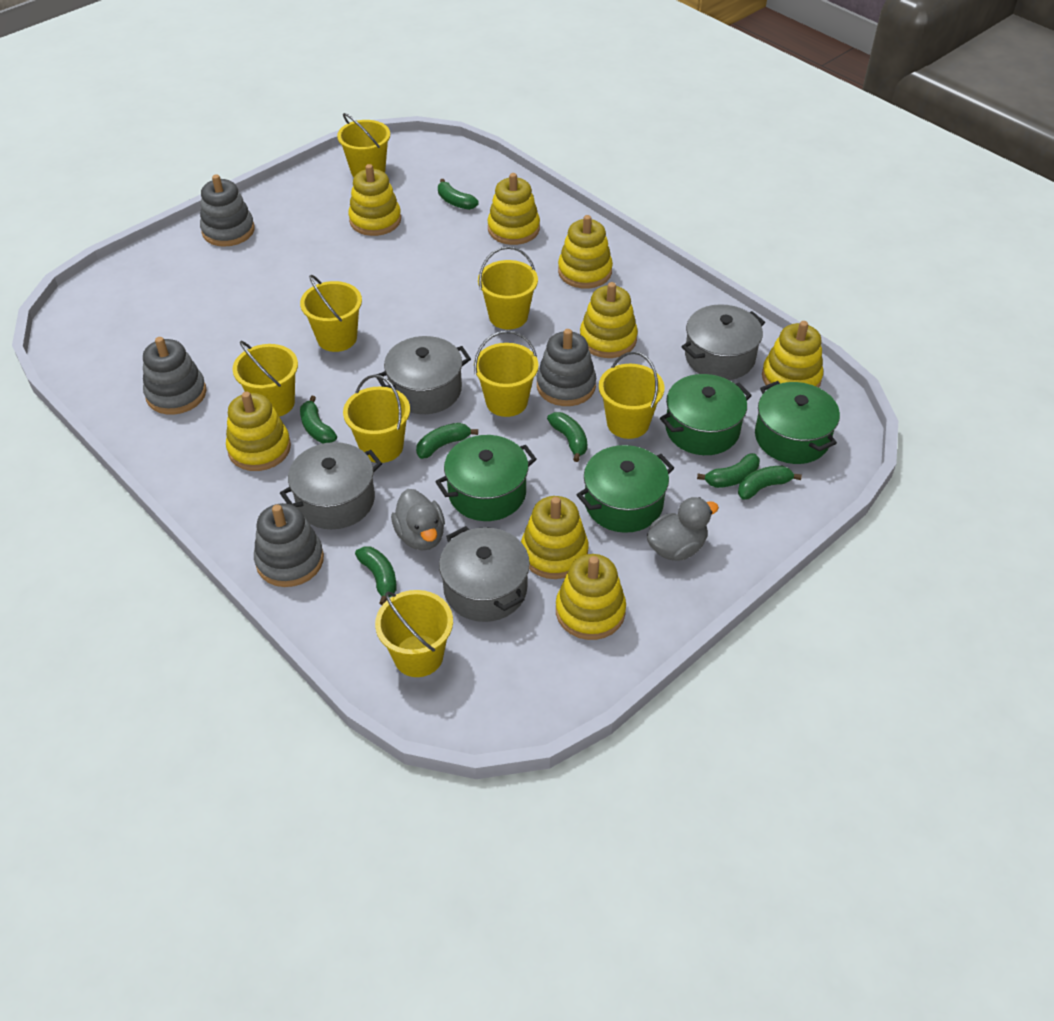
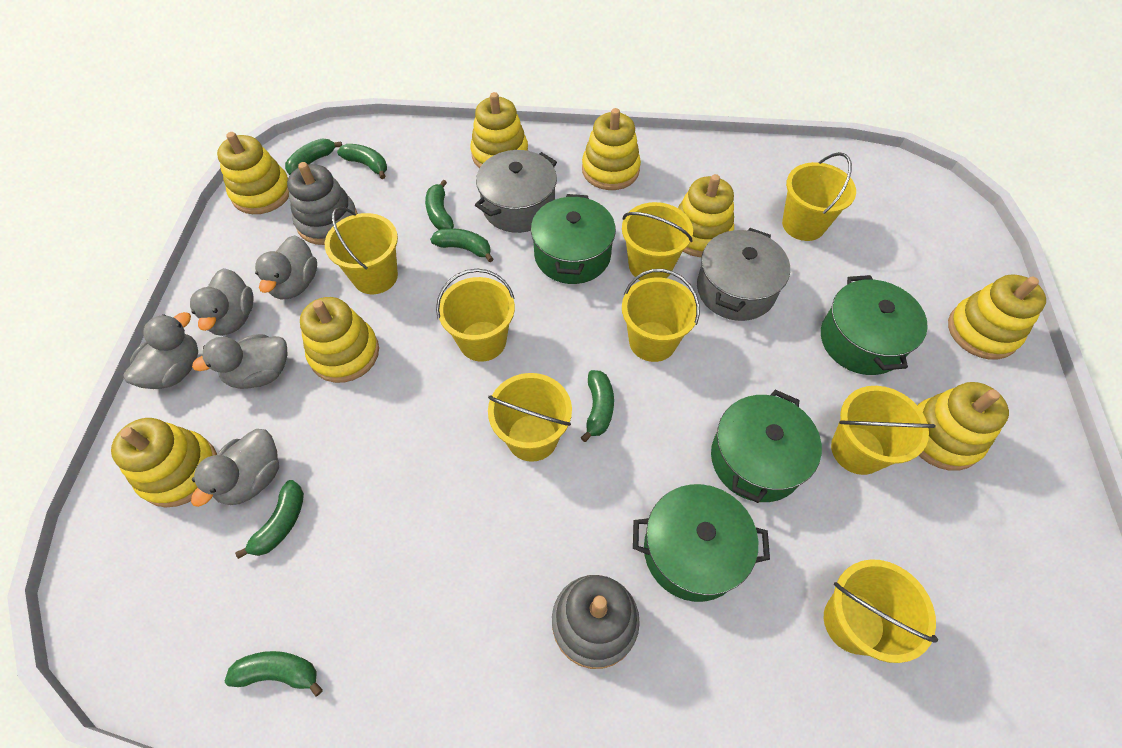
grey duck: 2 -> 5
grey pot: 4 -> 2
grey stacking toy: 4 -> 2

